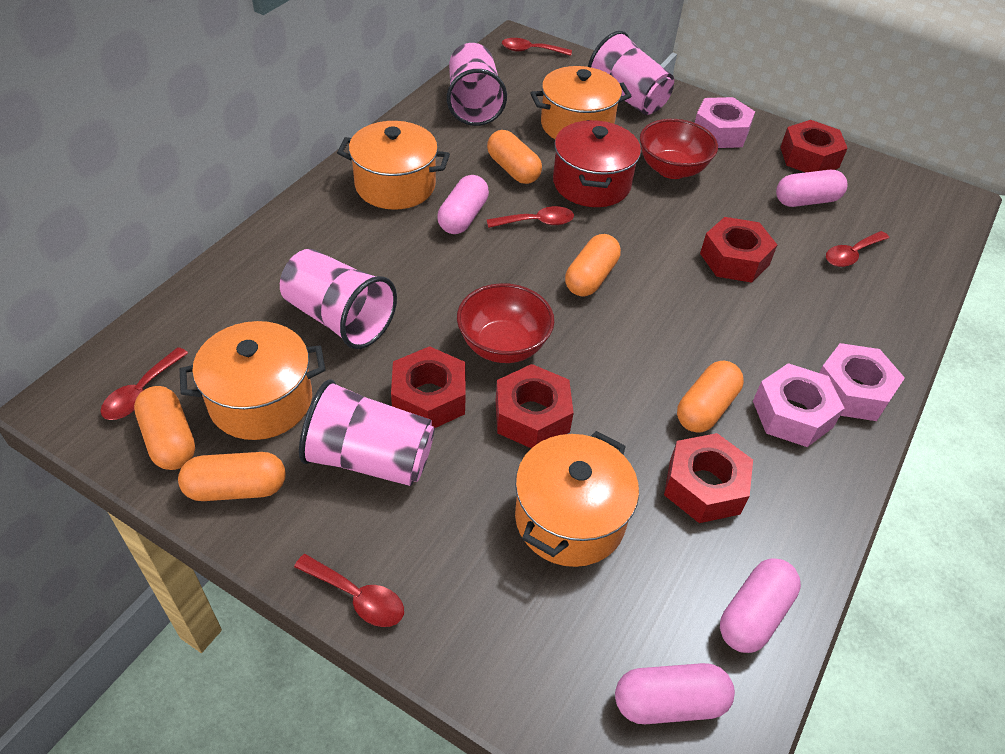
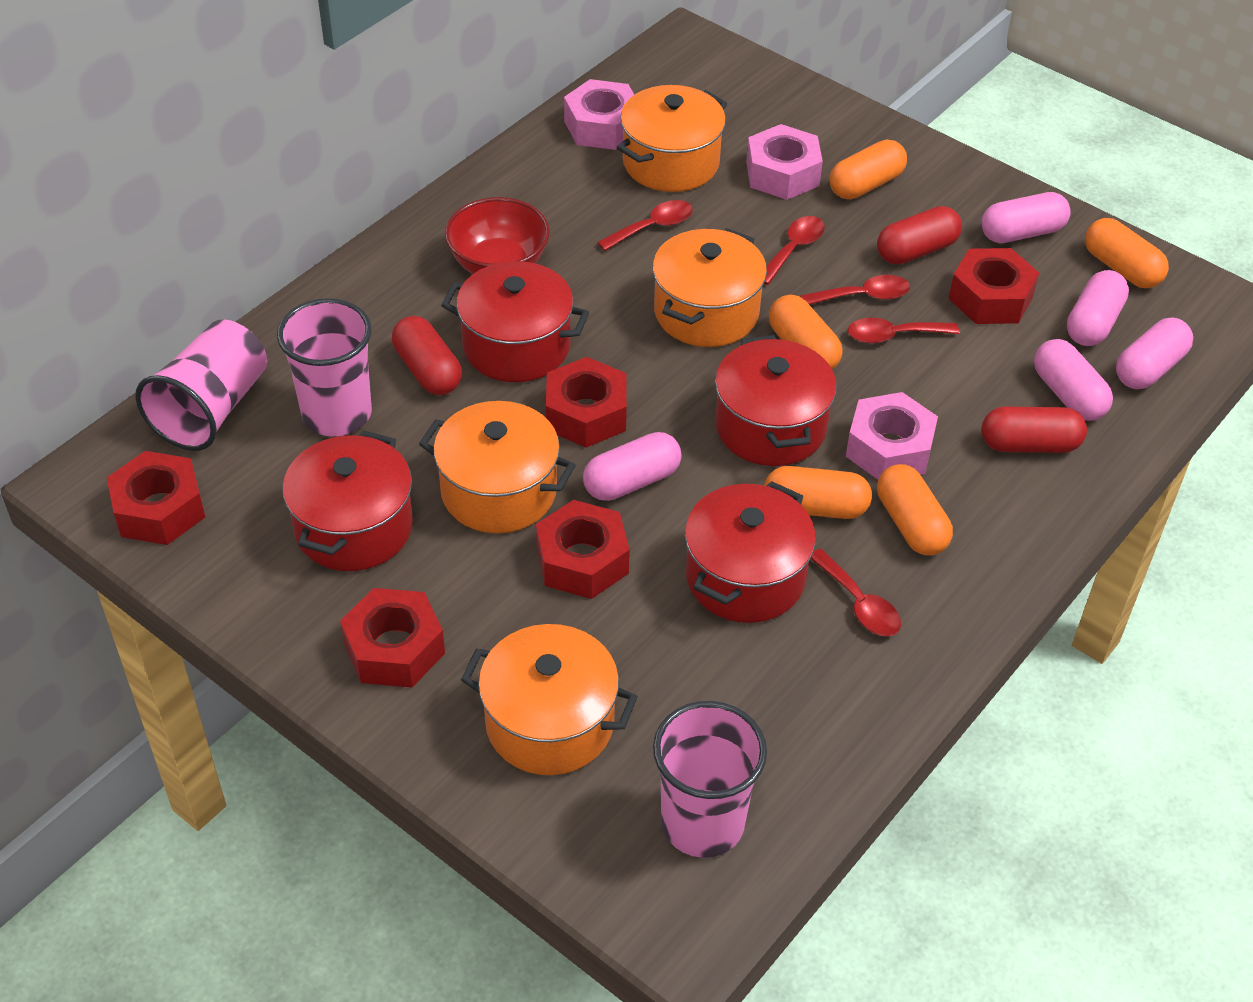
pink capsule: 4 -> 5
pink cup: 4 -> 3
red bowl: 2 -> 1
red capsule: 0 -> 3
red pot: 1 -> 4

